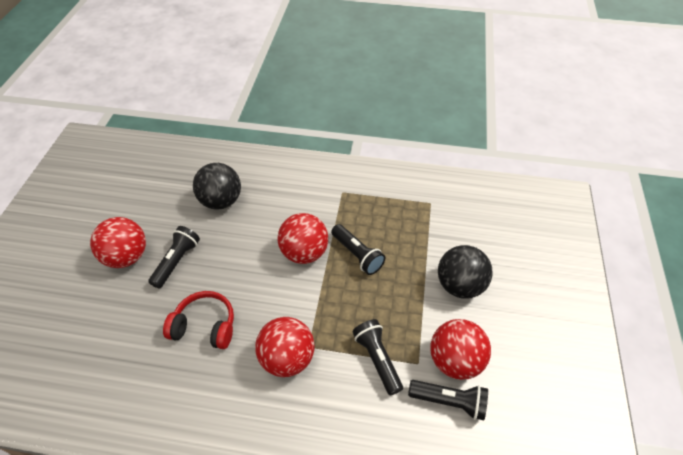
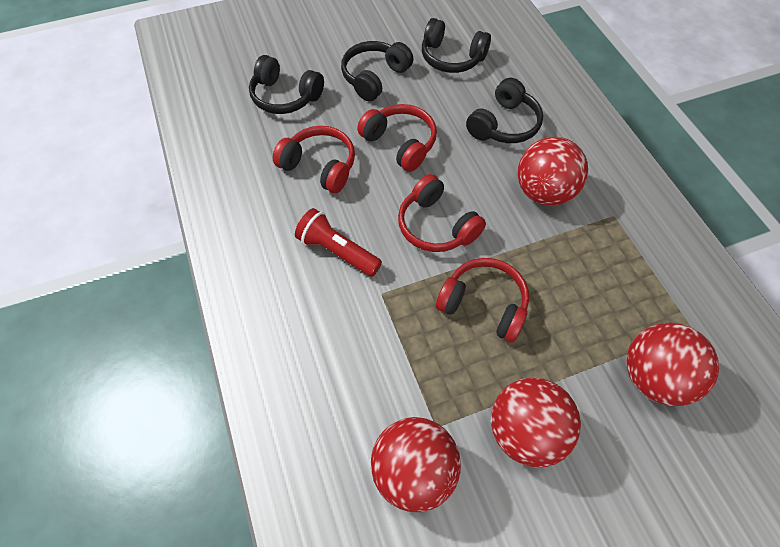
black ball: 2 -> 0
black flashlight: 4 -> 0
black headphones: 0 -> 4
red flashlight: 0 -> 1
red headphones: 1 -> 4

